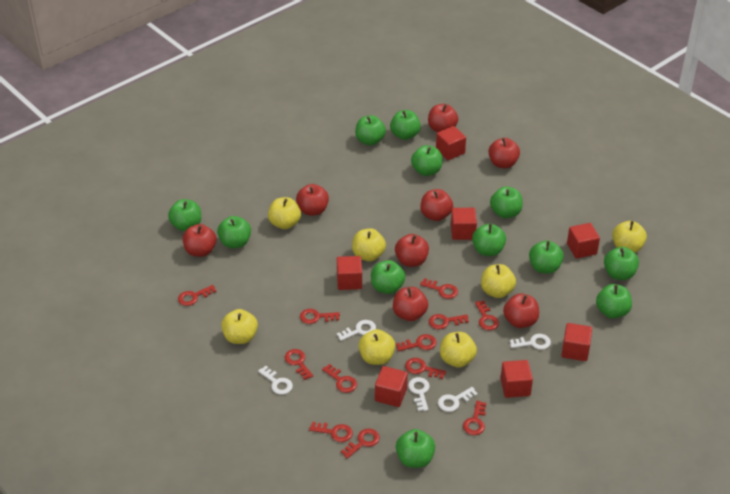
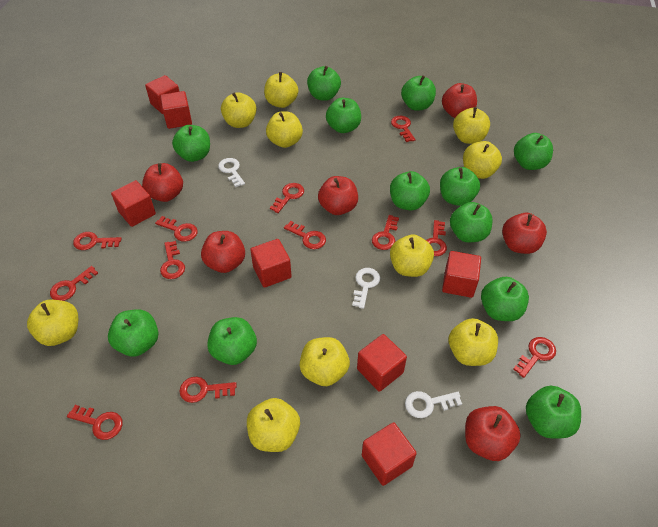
red apple: 8 -> 6
white key: 5 -> 3
yellow apple: 7 -> 10

